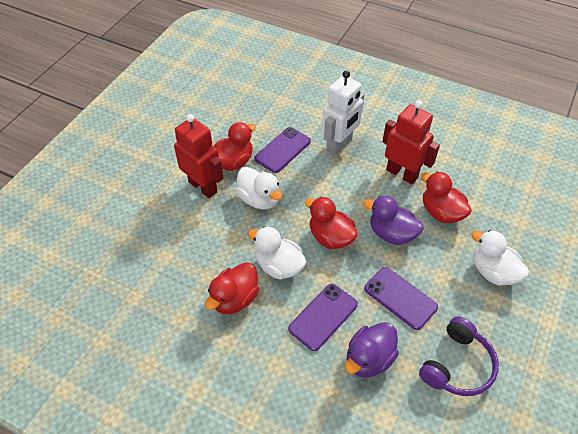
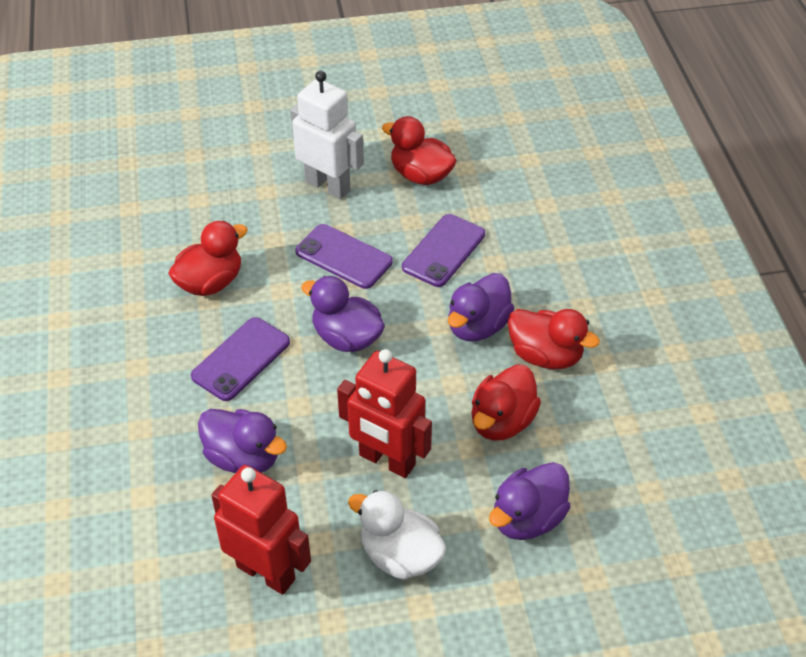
purple duck: 2 -> 4
purple headphones: 1 -> 0
white duck: 3 -> 1

